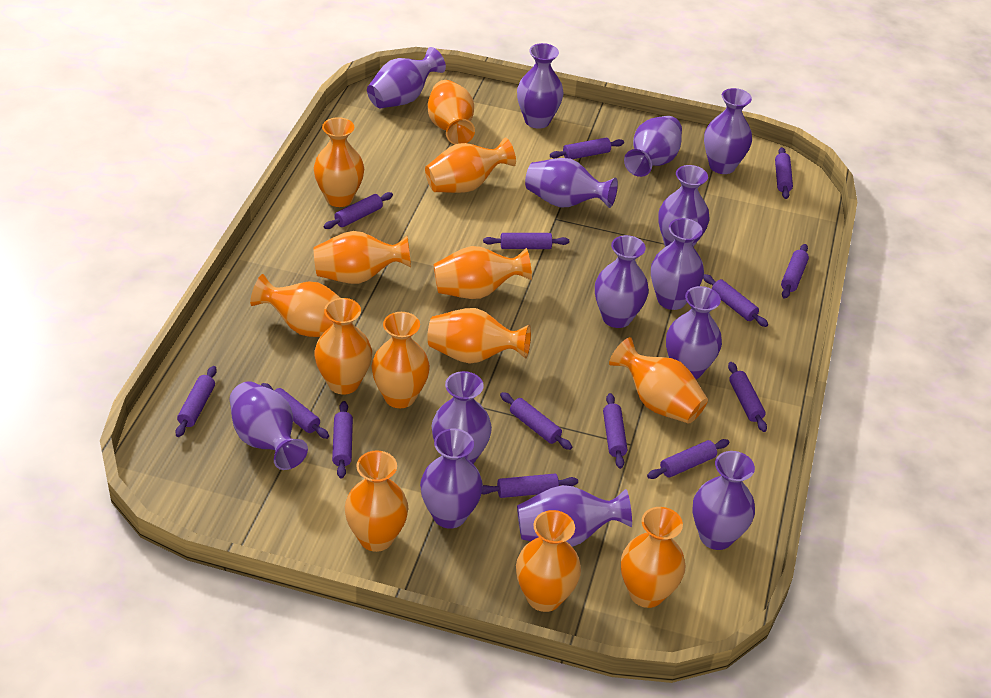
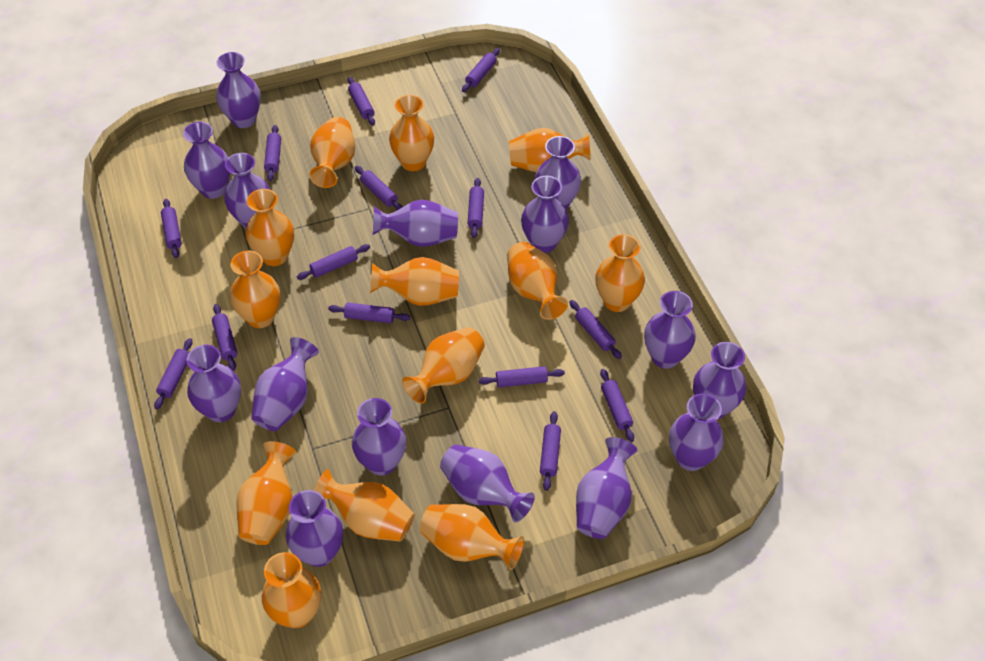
purple vase: 14 -> 15

